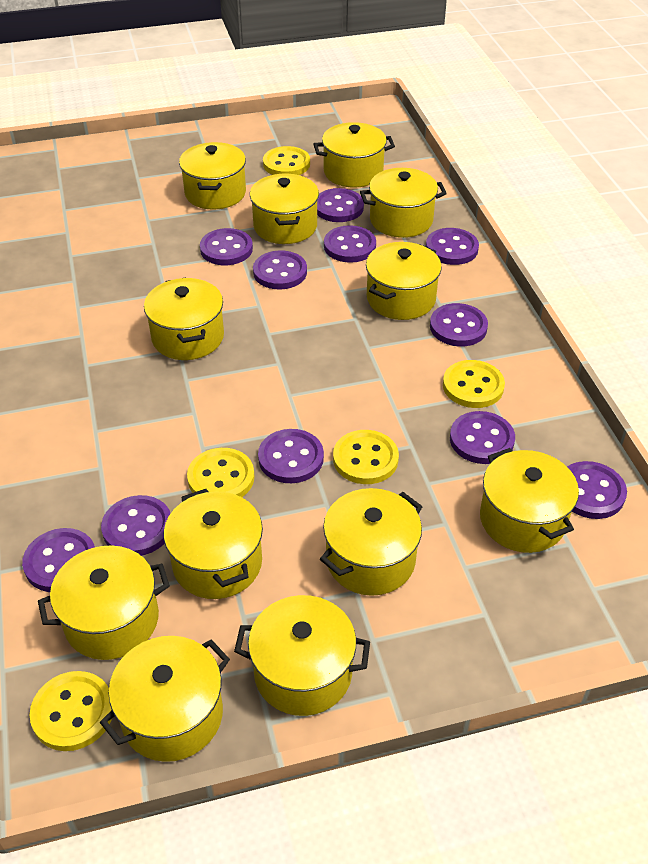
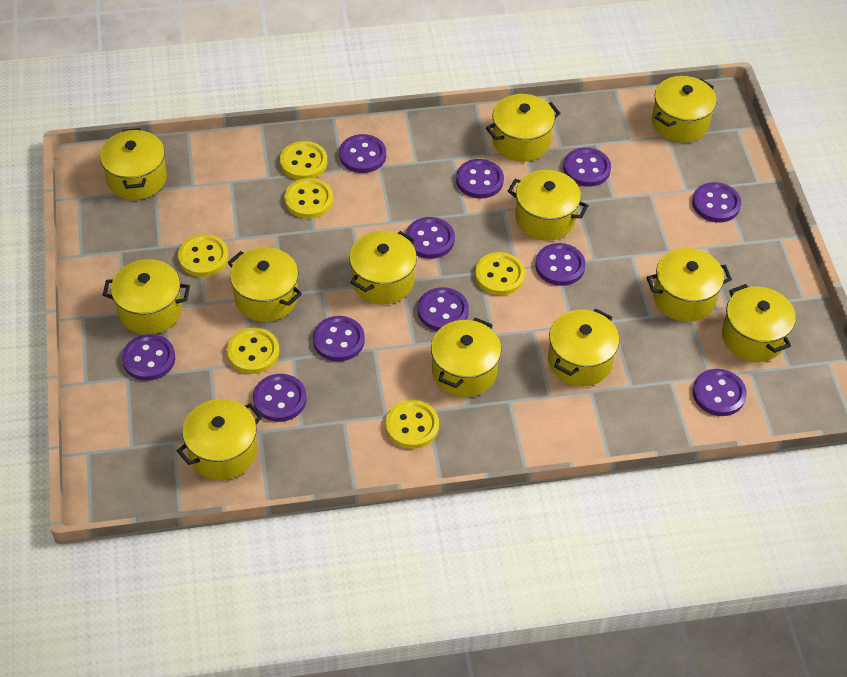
yellow button: 5 -> 6

